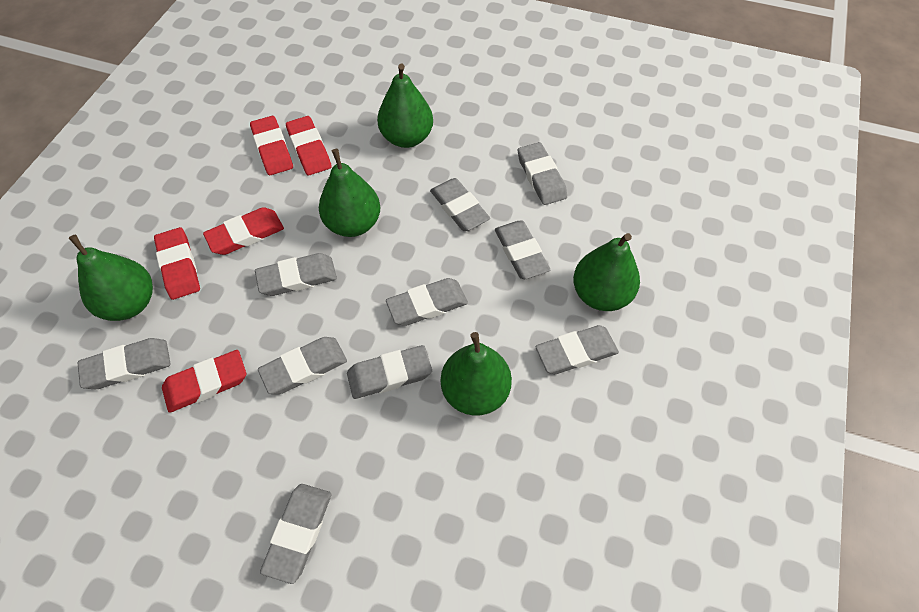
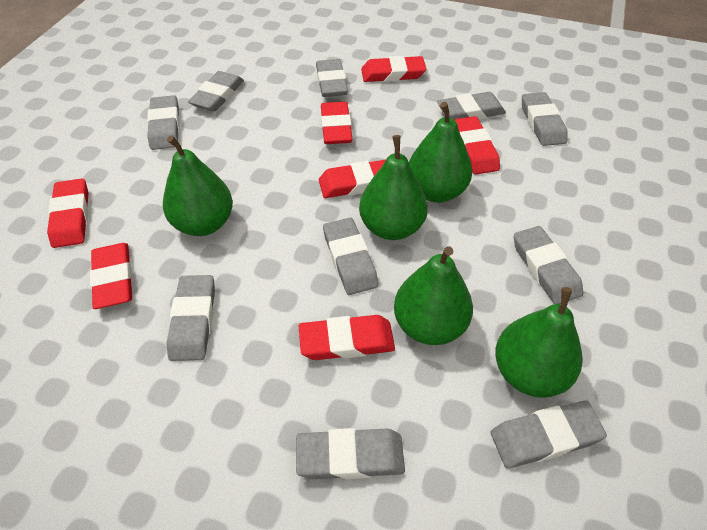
red eraser: 5 -> 7

